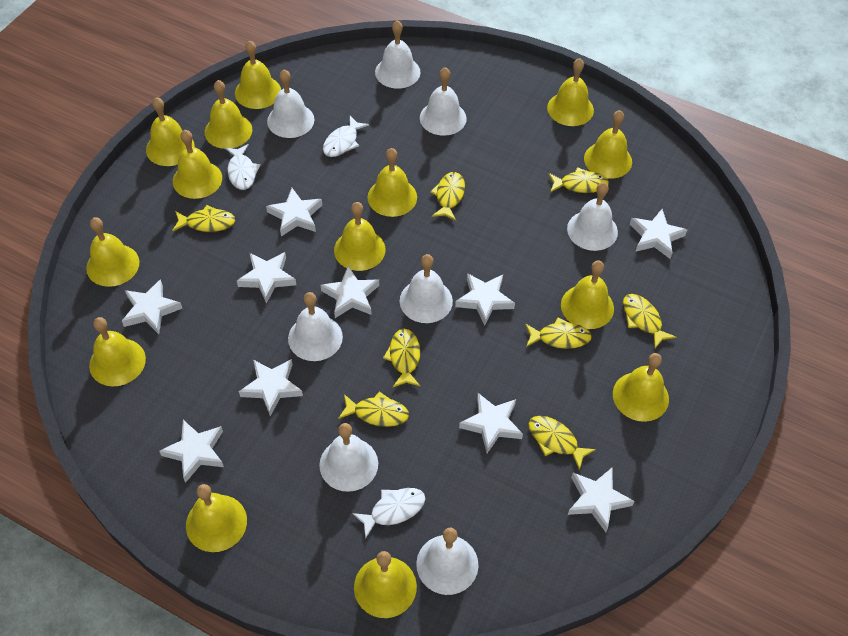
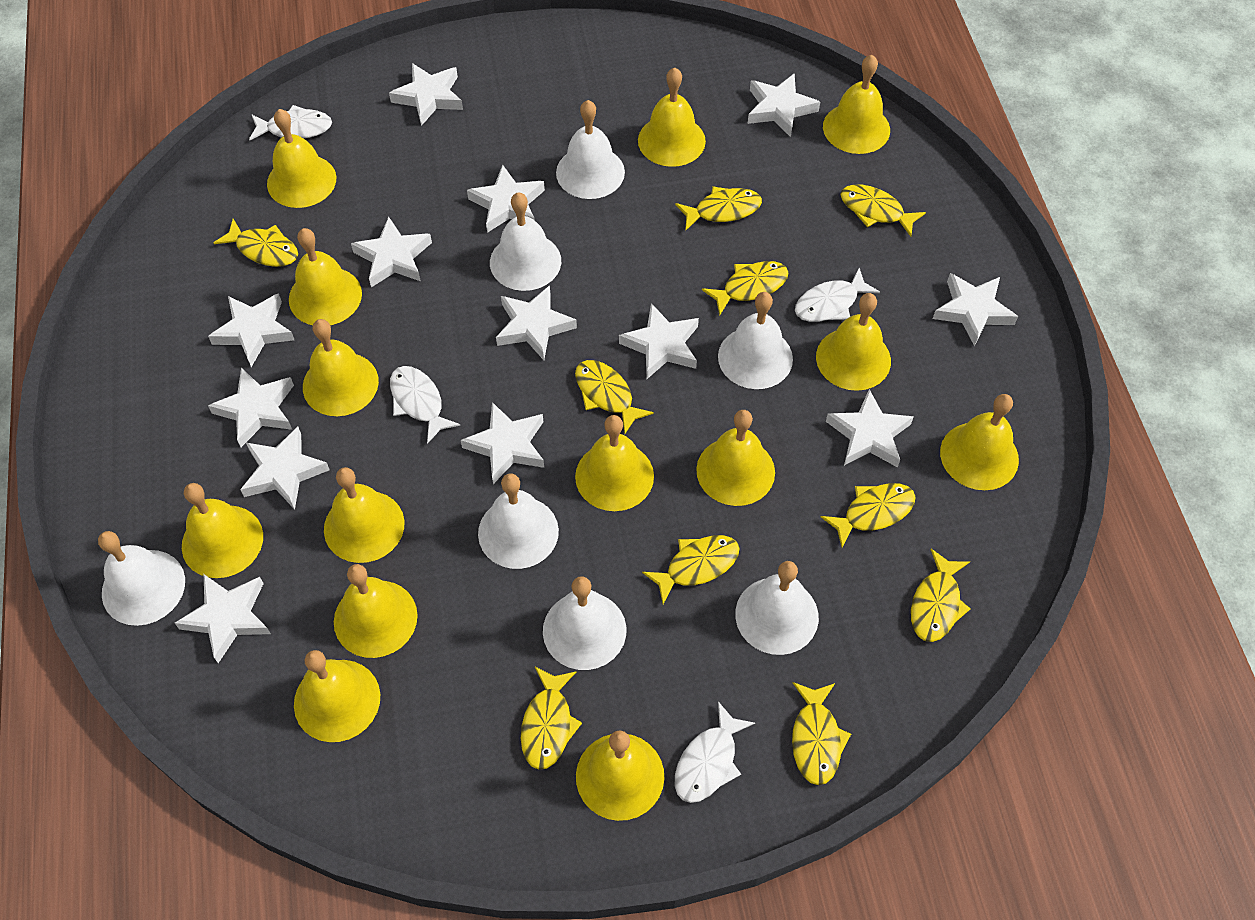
white bell: 8 -> 7
white fish: 3 -> 4
white star: 10 -> 13
yellow fish: 8 -> 10

